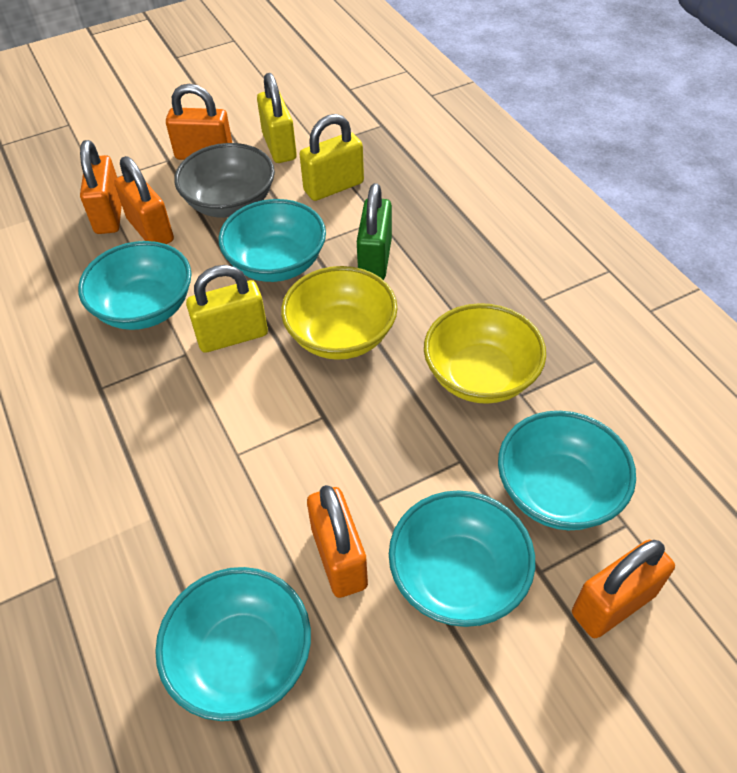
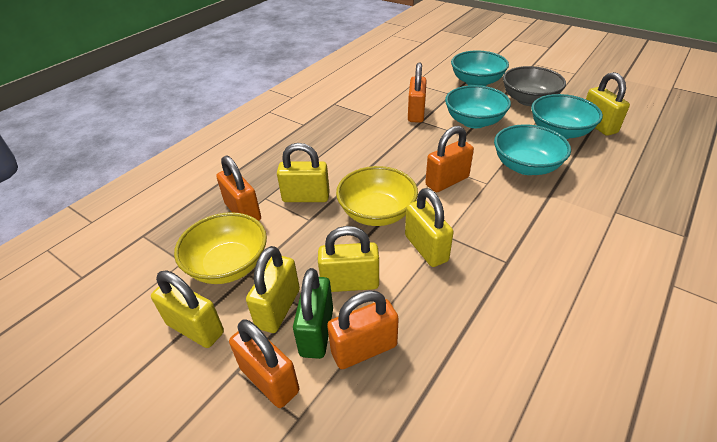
turquoise bowl: 5 -> 4
yellow padlock: 3 -> 6

